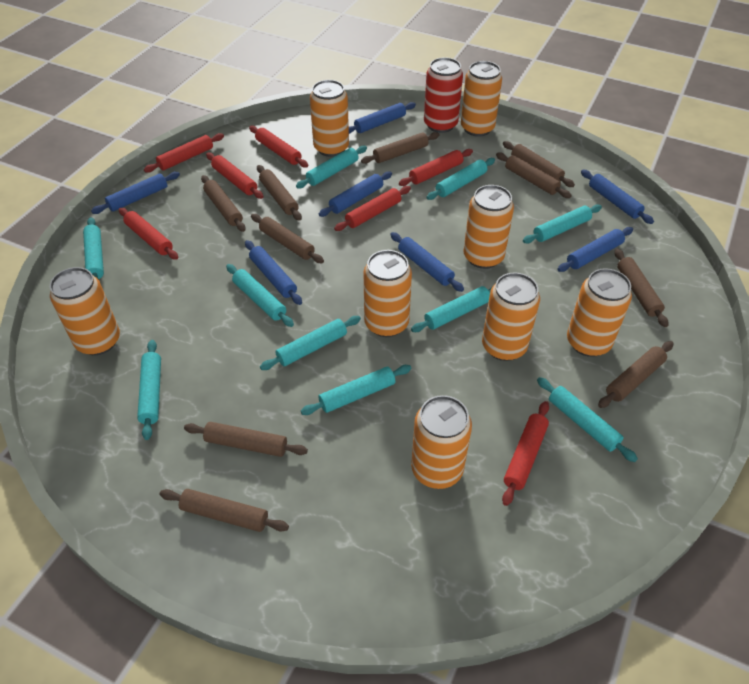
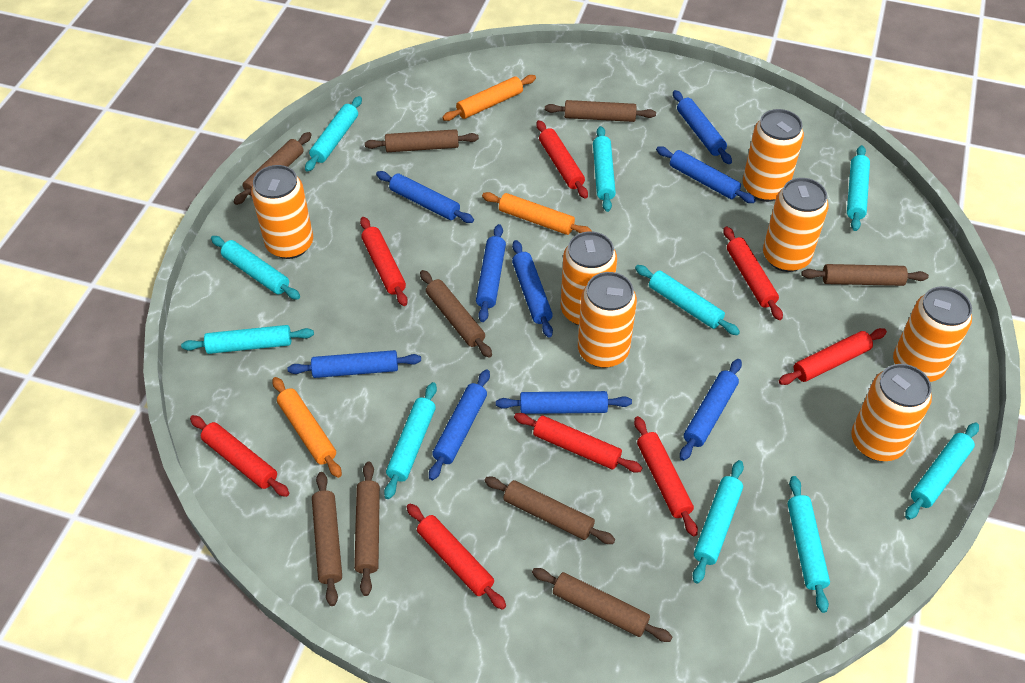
blue rolling pin: 7 -> 9
brown rolling pin: 10 -> 9
orange can: 8 -> 7
orange rolling pin: 0 -> 3
red can: 1 -> 0
red rolling pin: 7 -> 8

